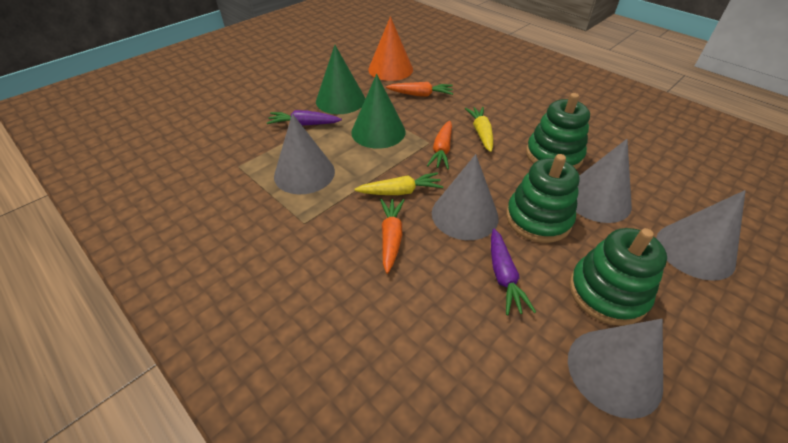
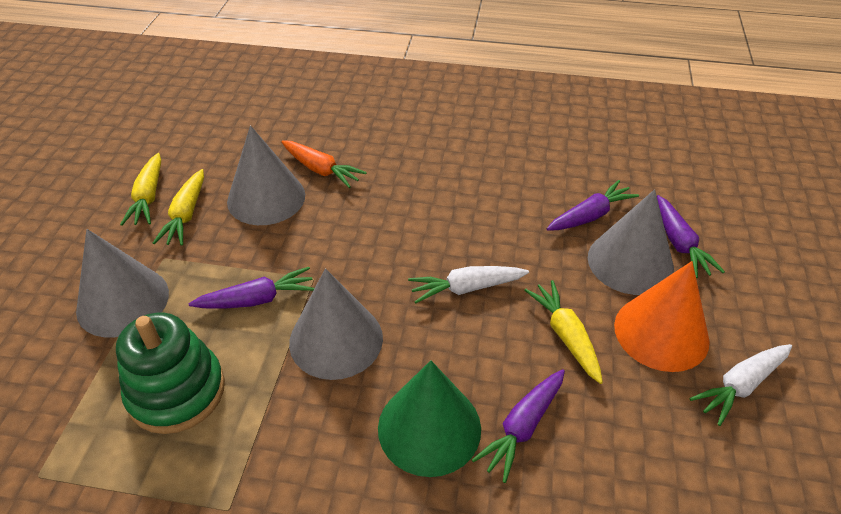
green cone: 2 -> 1
green stacking toy: 3 -> 1
grey cone: 5 -> 4
orange carrot: 3 -> 1
purple carrot: 2 -> 4
white carrot: 0 -> 2
yellow carrot: 2 -> 3

